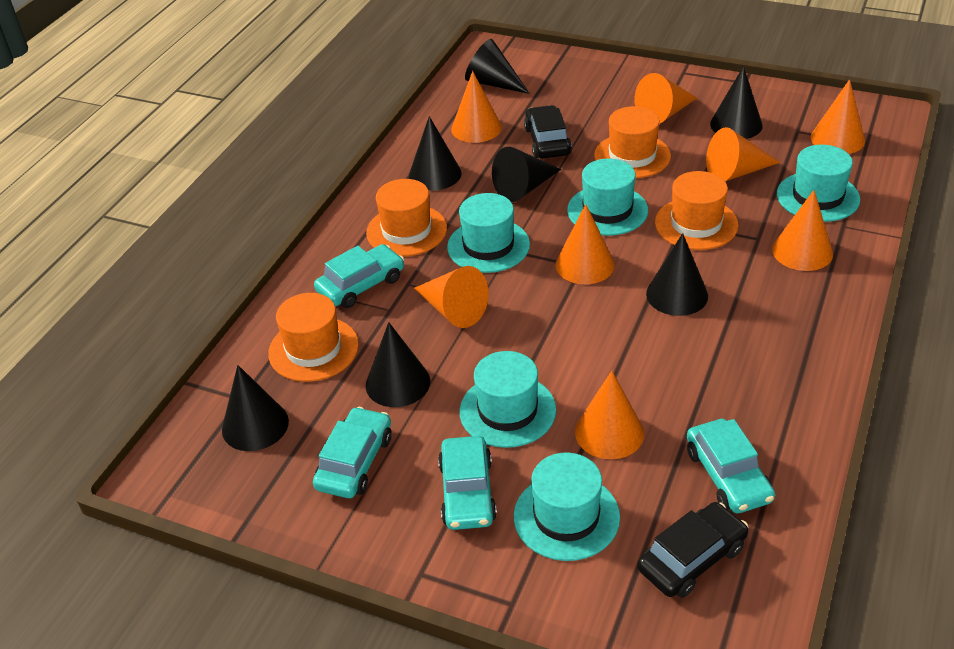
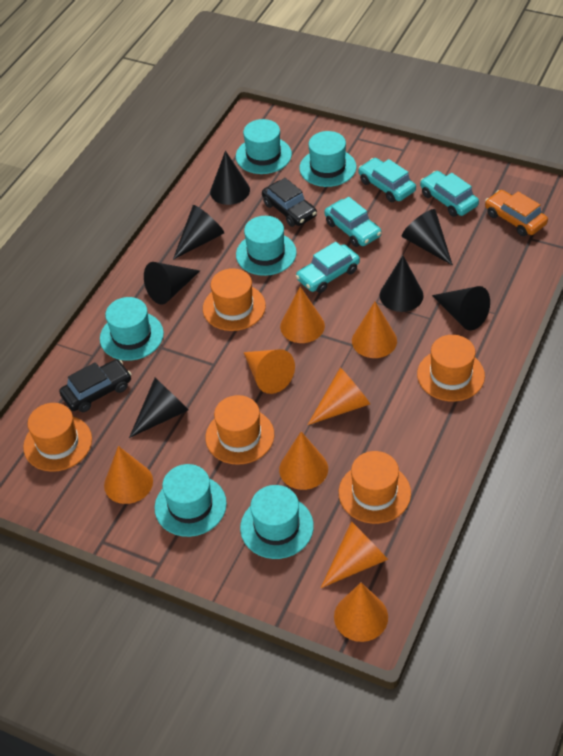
orange car: 0 -> 1
orange hat: 4 -> 5
turquoise hat: 5 -> 6

